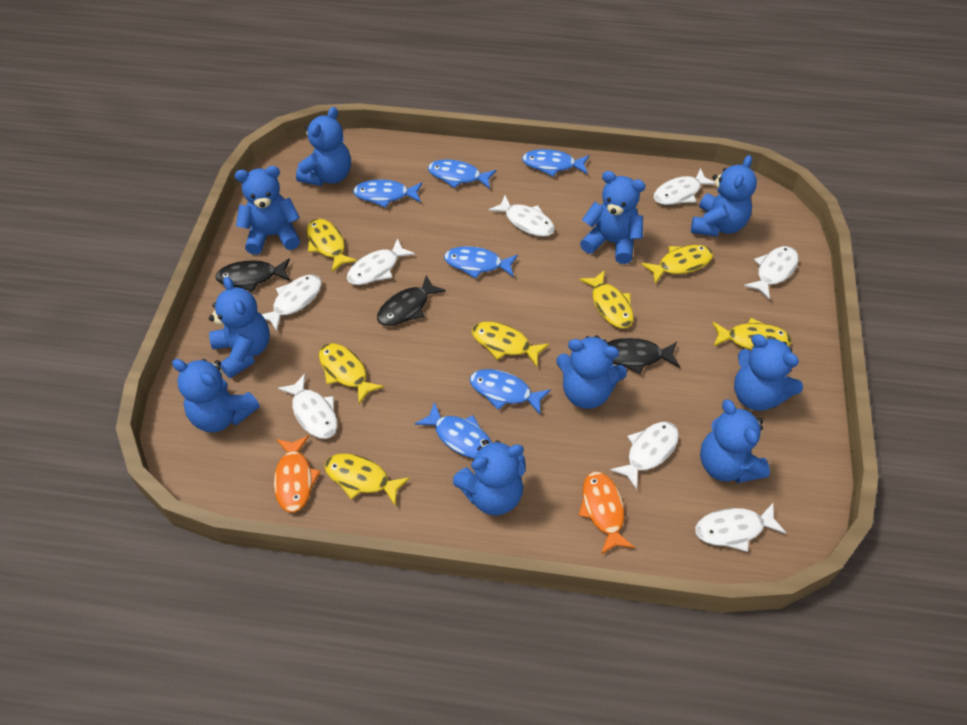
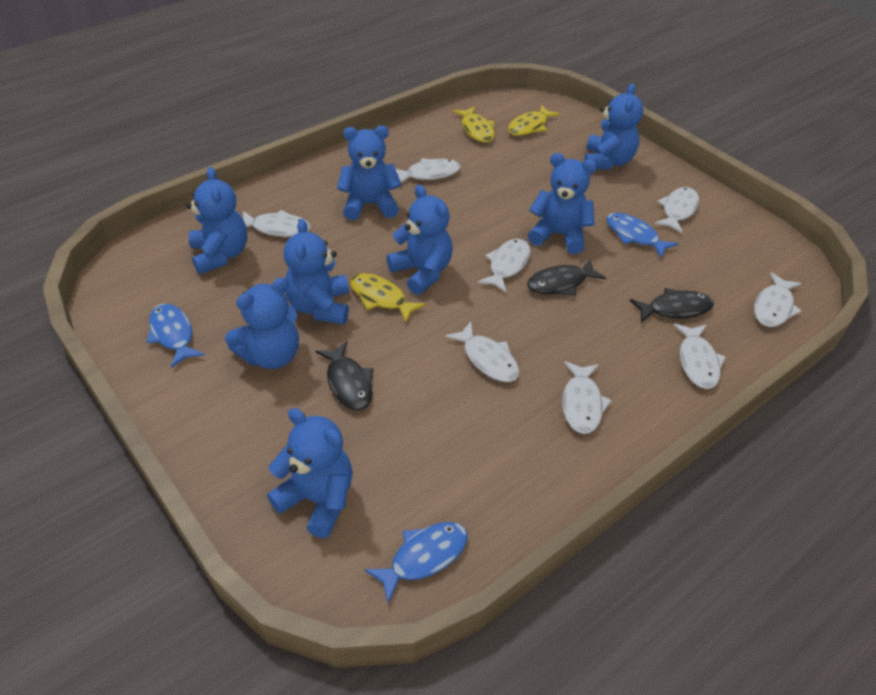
blue fish: 6 -> 3
blue teddy bear: 10 -> 8
orange fish: 2 -> 0
yellow fish: 7 -> 3

